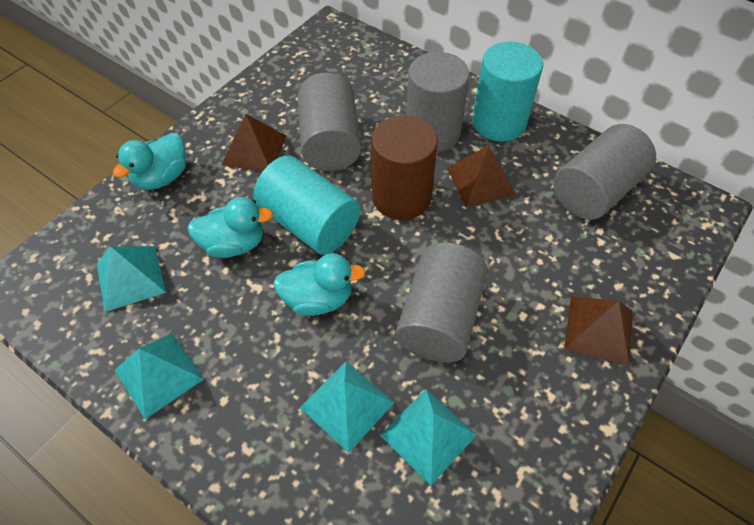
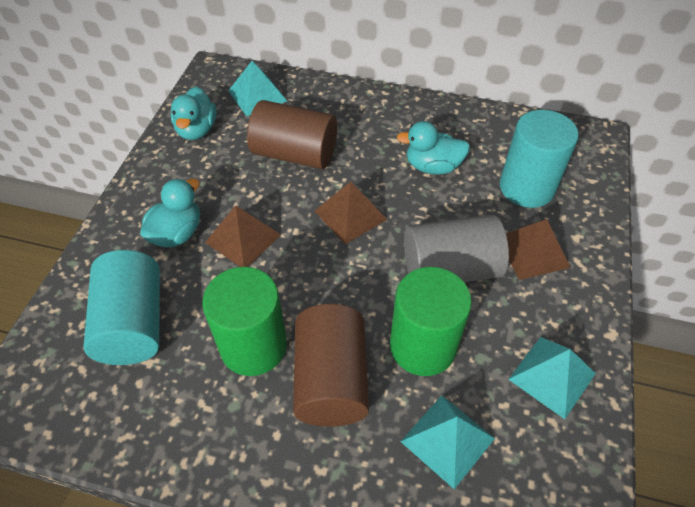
brown cylinder: 1 -> 2
green cylinder: 0 -> 2
grey cylinder: 4 -> 1
turquoise pyramid: 4 -> 3

